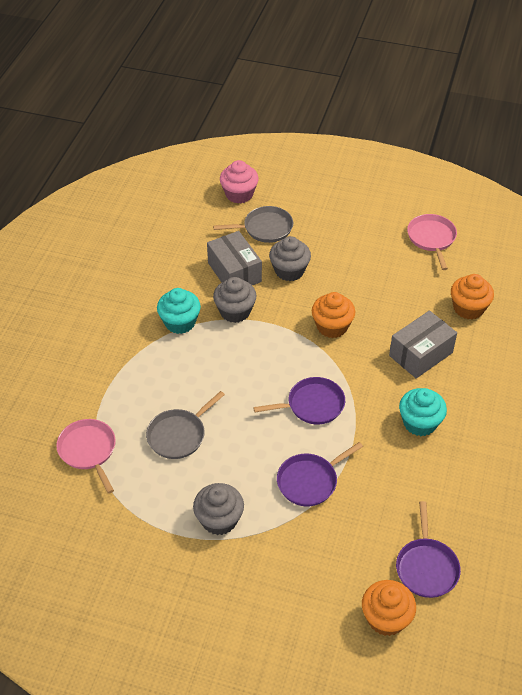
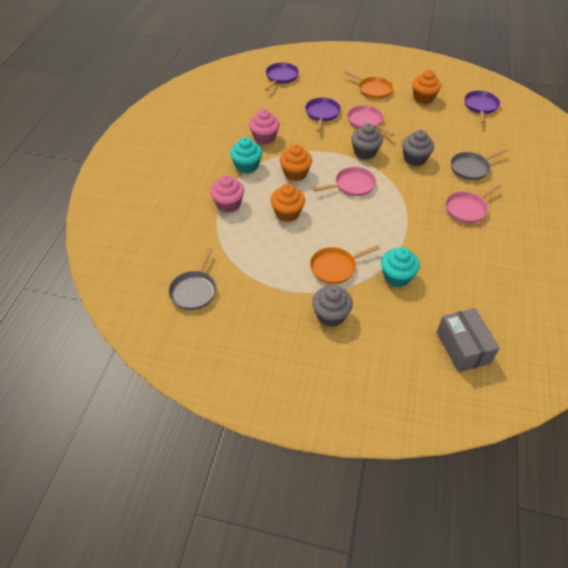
grey box: 2 -> 1
orange pan: 0 -> 2
pink cupcake: 1 -> 2
pink pan: 2 -> 3

